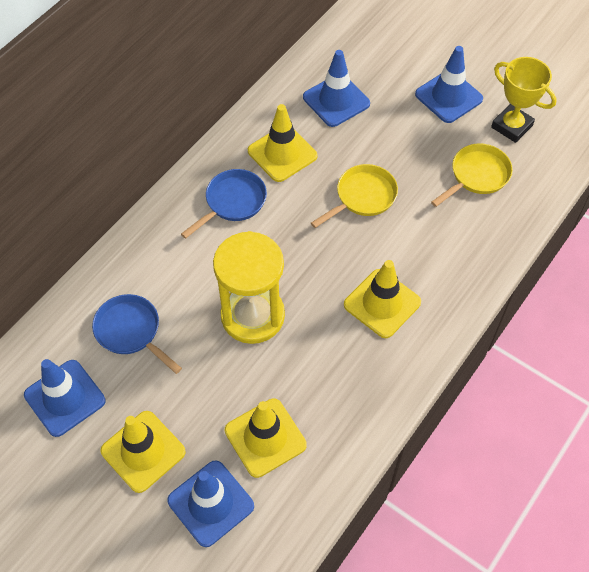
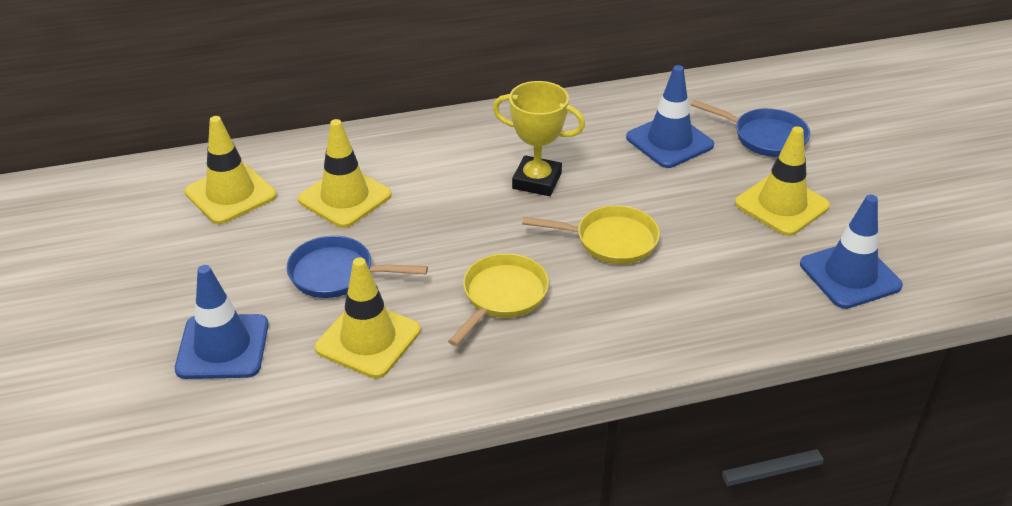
blue traffic cone: 4 -> 3
yellow hourglass: 1 -> 0

